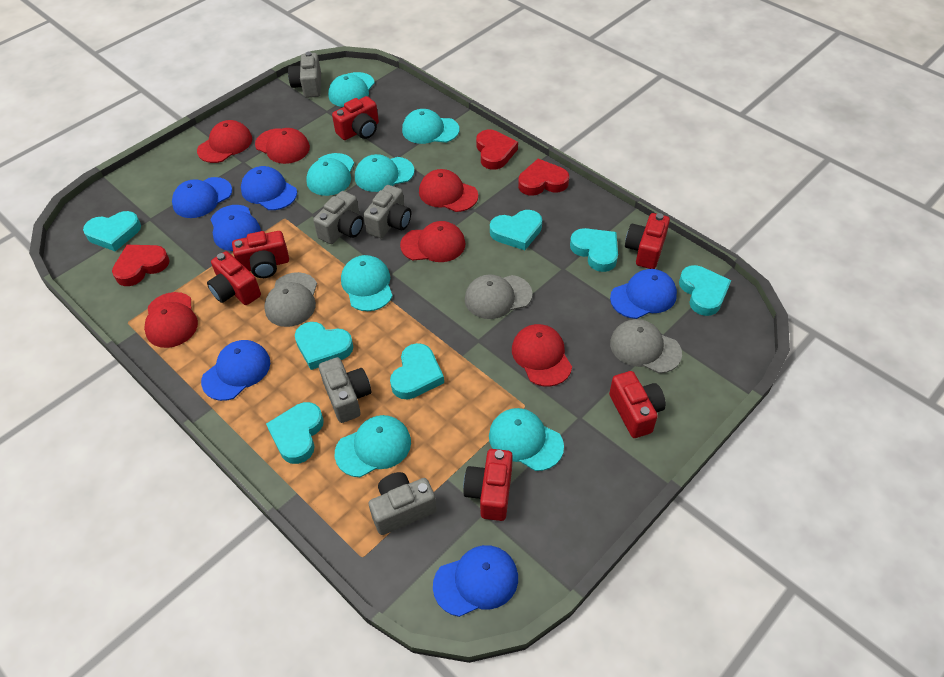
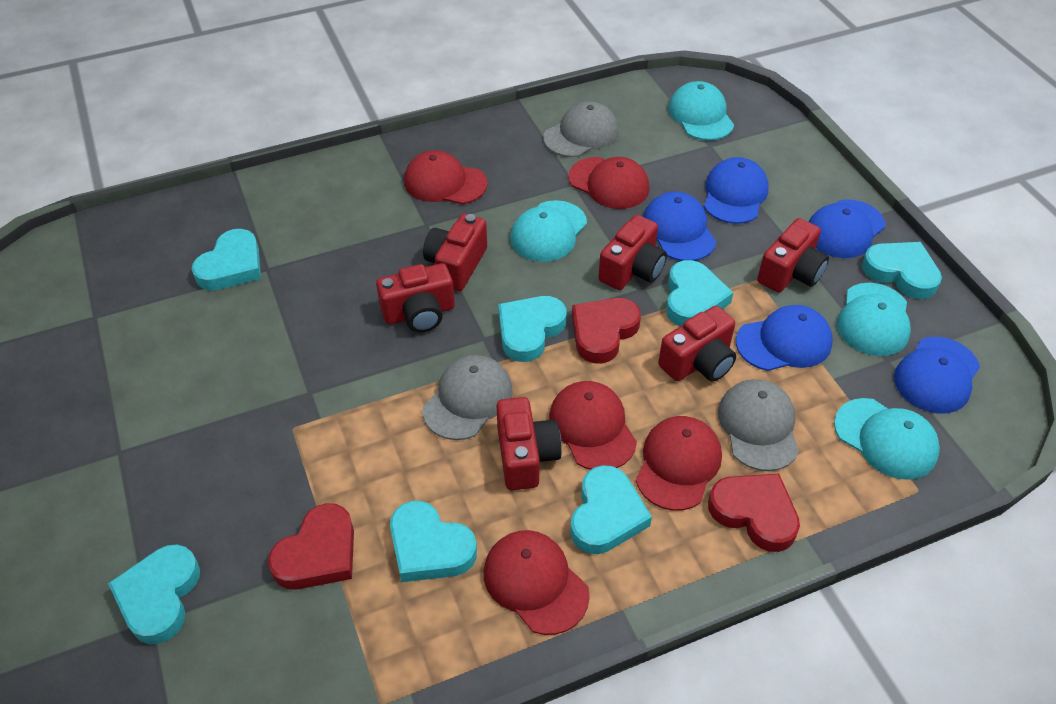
blue cap: 6 -> 5
grey camera: 5 -> 0
red cap: 6 -> 5
turquoise cap: 7 -> 4

